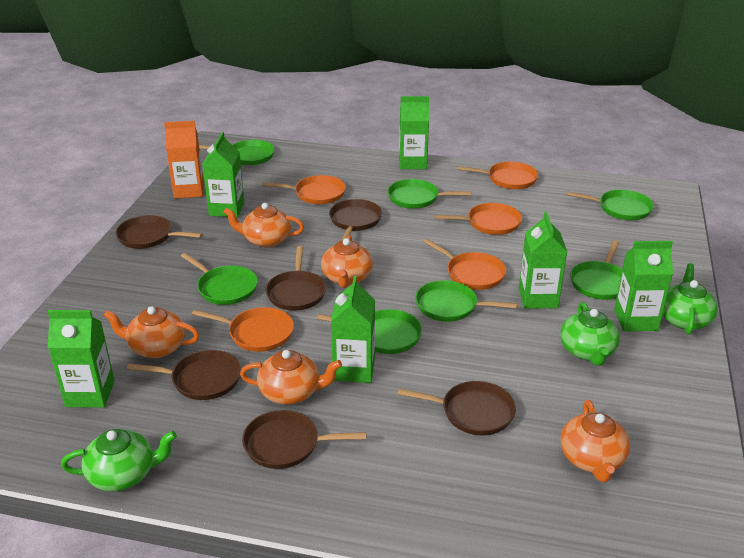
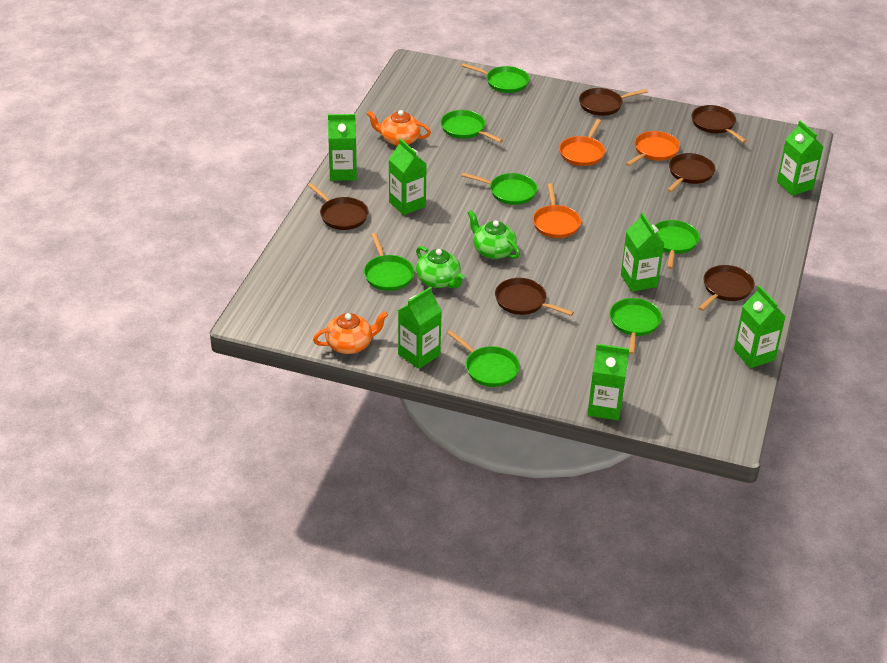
green carton: 6 -> 7
green teapot: 3 -> 2
orange carton: 1 -> 0
orange pan: 5 -> 3
orange teapot: 5 -> 2

